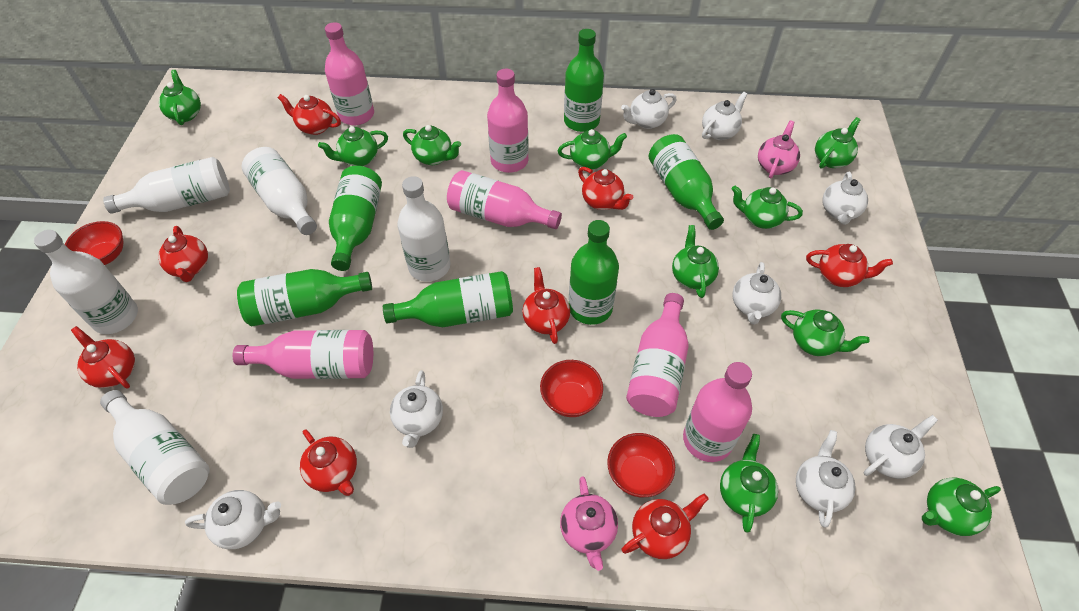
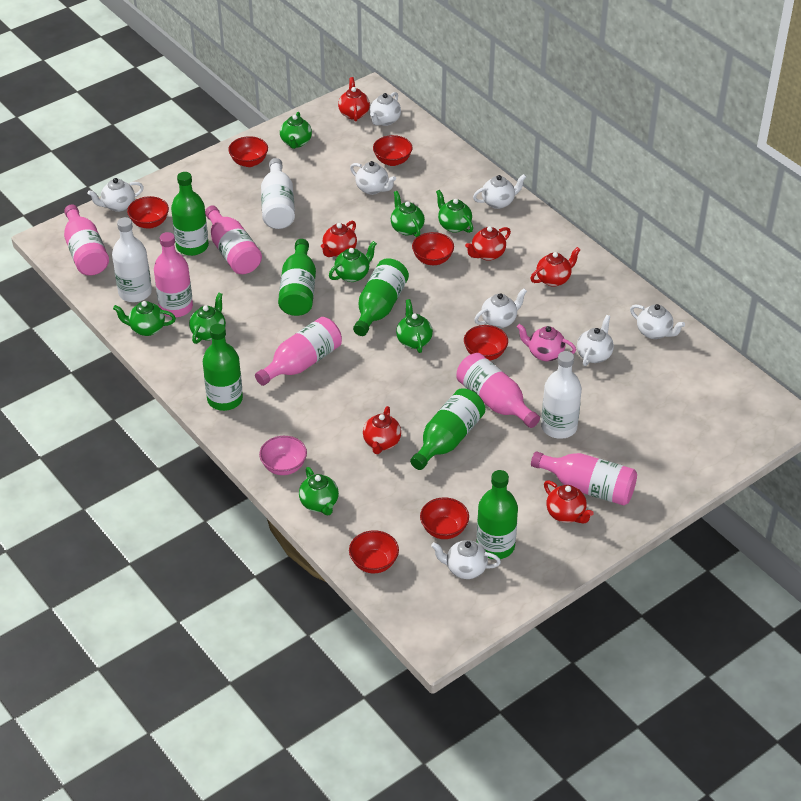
green teapot: 10 -> 8
pink bowl: 0 -> 1
pink teapot: 2 -> 1
red bowl: 3 -> 7
red teapot: 8 -> 6
white bottle: 5 -> 3

